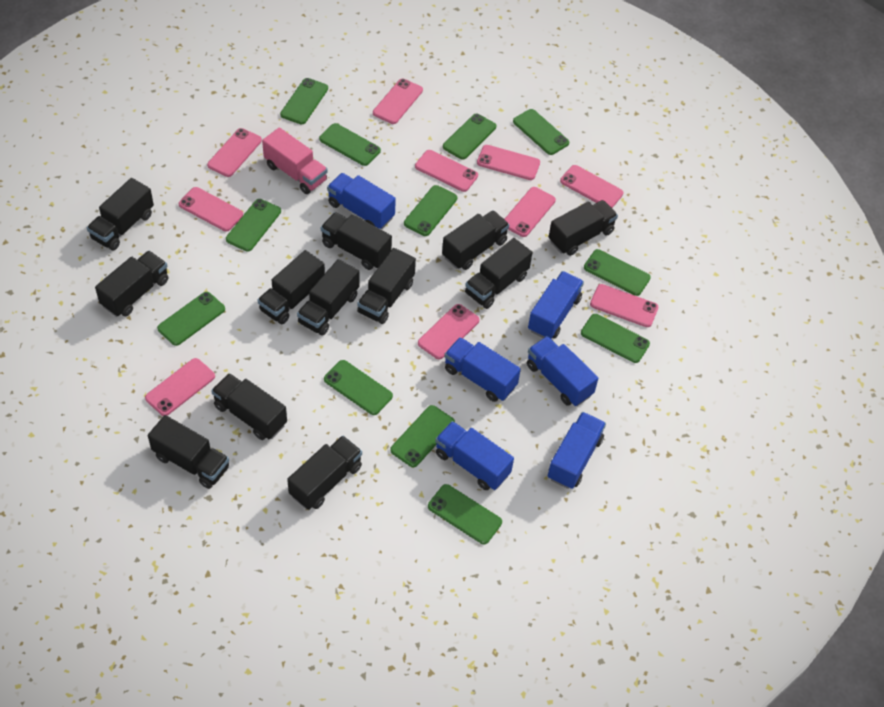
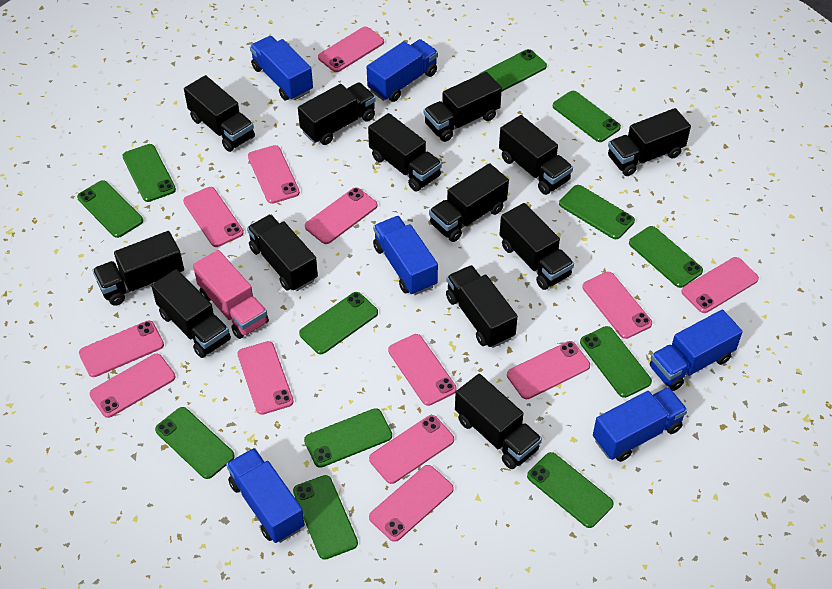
black truck: 12 -> 13
pink phone: 10 -> 13

